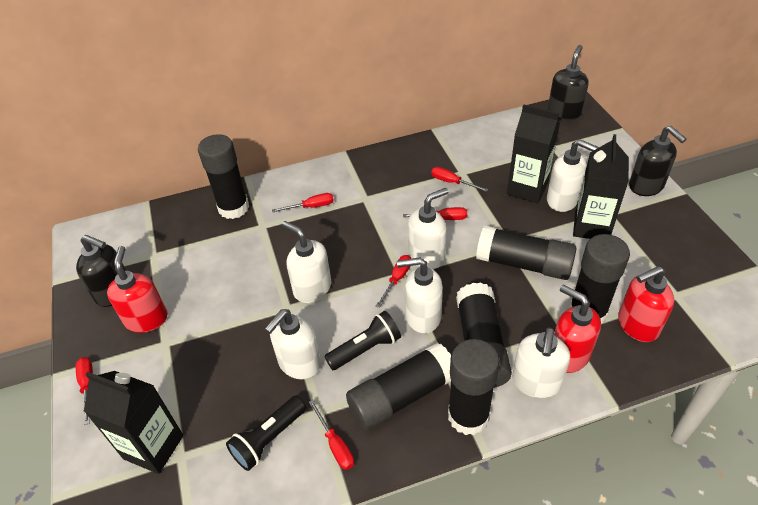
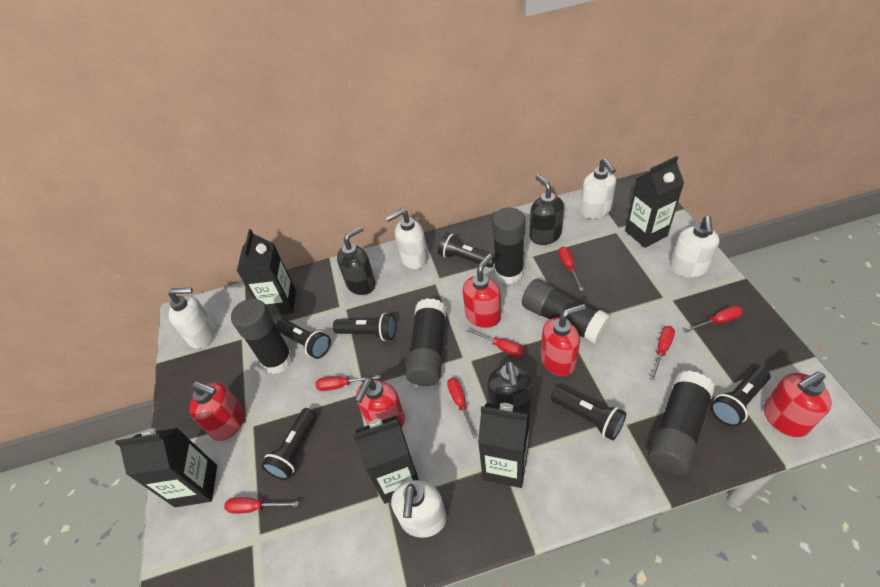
black carton: 3 -> 5
black flashlight: 2 -> 6
black glue stick: 6 -> 5
red screwdriver: 6 -> 7
red soap dispenser: 3 -> 5
white soap dispenser: 6 -> 5

